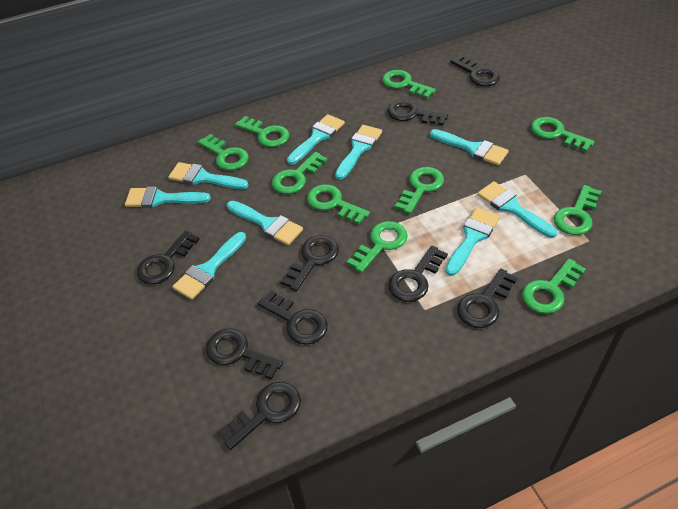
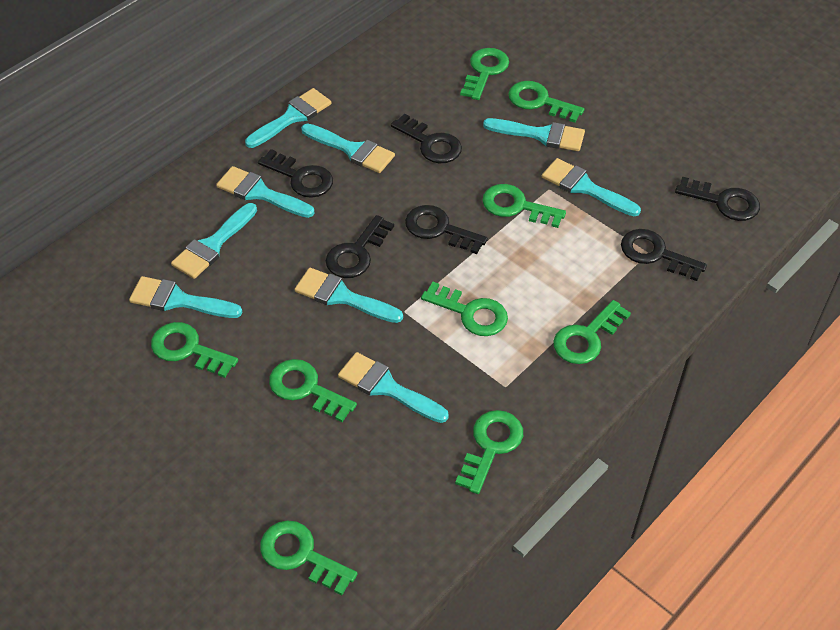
black key: 9 -> 6
green key: 10 -> 9

